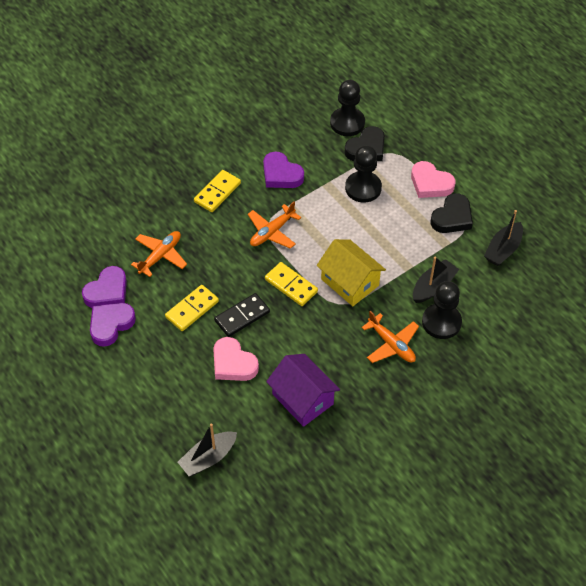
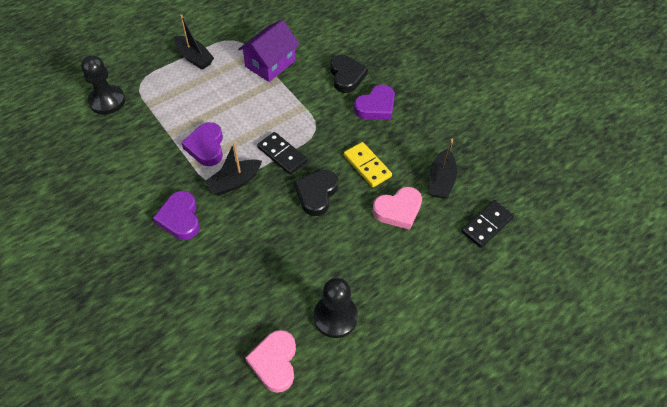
black domino: 1 -> 2
black pawn: 3 -> 2
orange plane: 3 -> 0
yellow domino: 3 -> 1
yellow house: 1 -> 0

